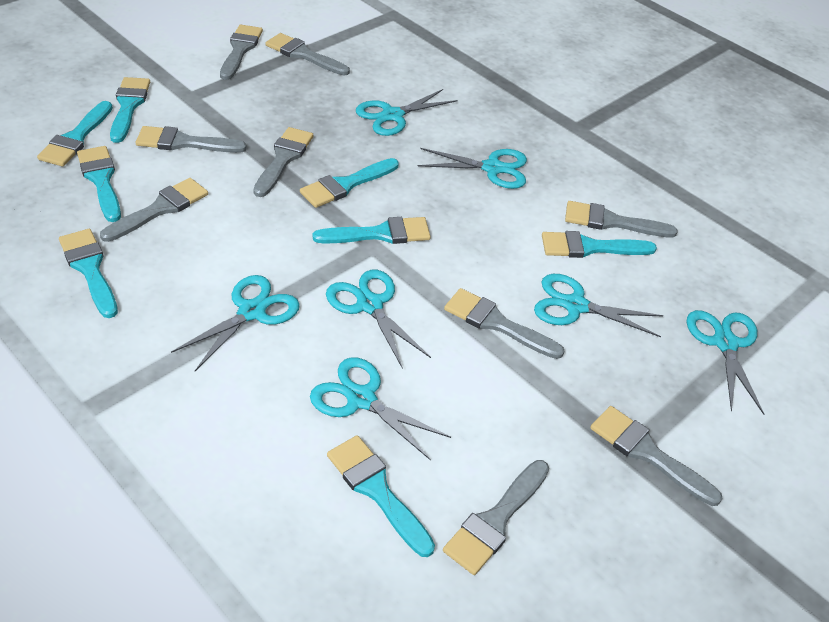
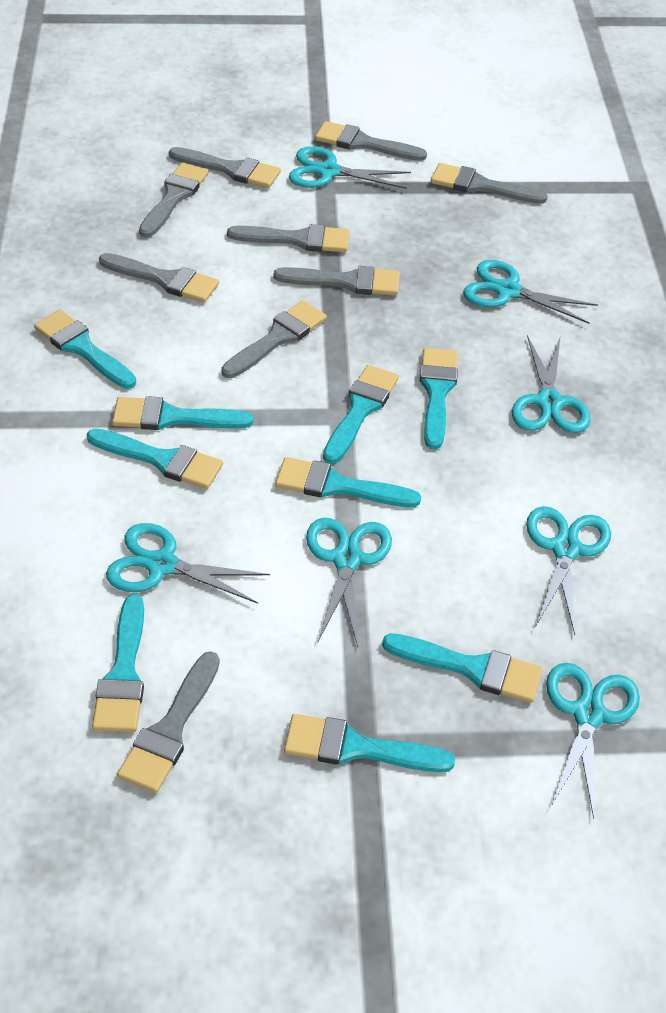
turquoise brush: 8 -> 9

